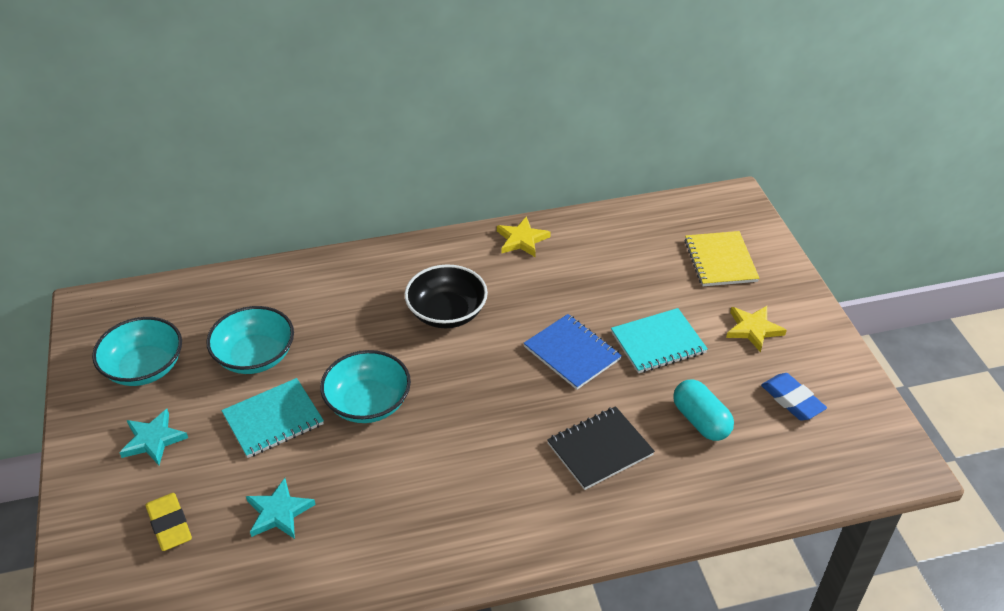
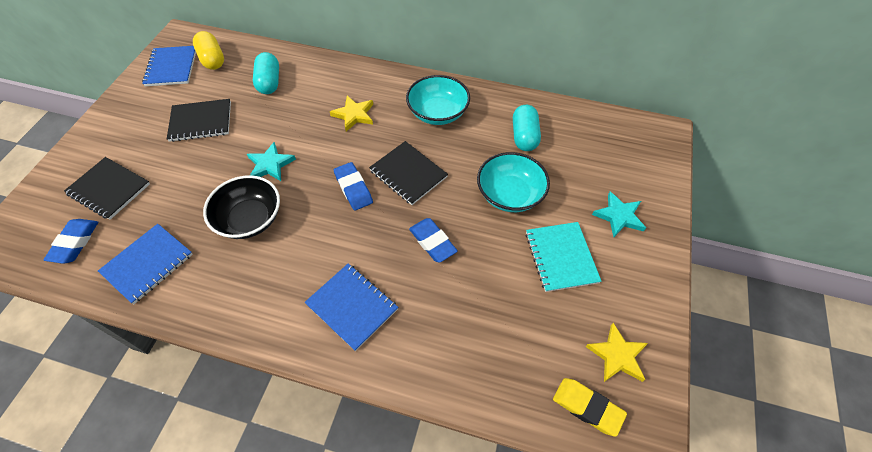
black notebook: 1 -> 3
blue eraser: 1 -> 3
blue notebook: 1 -> 3
turquoise bowl: 3 -> 2
turquoise capsule: 1 -> 2
turquoise notebook: 2 -> 1
yellow capsule: 0 -> 1
yellow notebook: 1 -> 0

